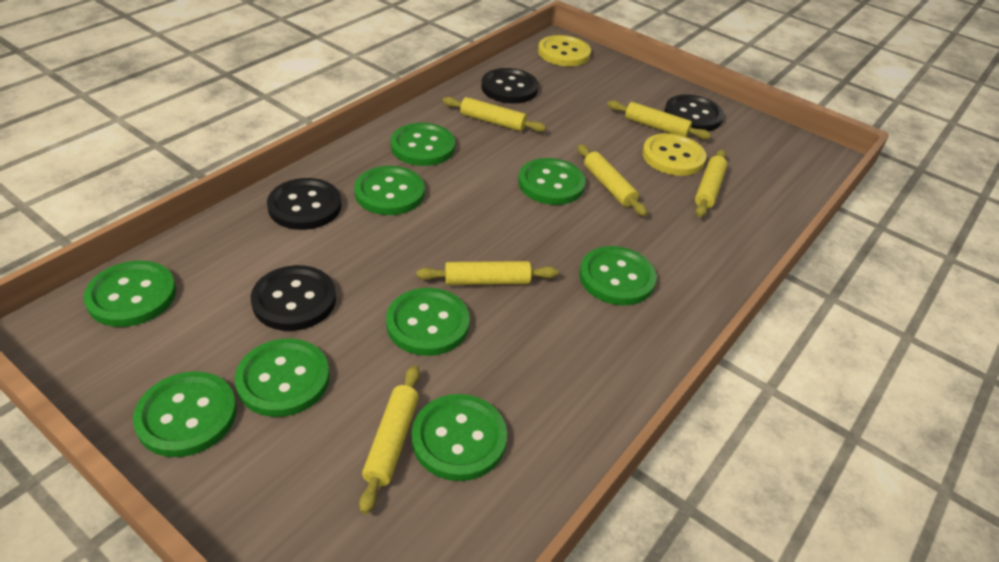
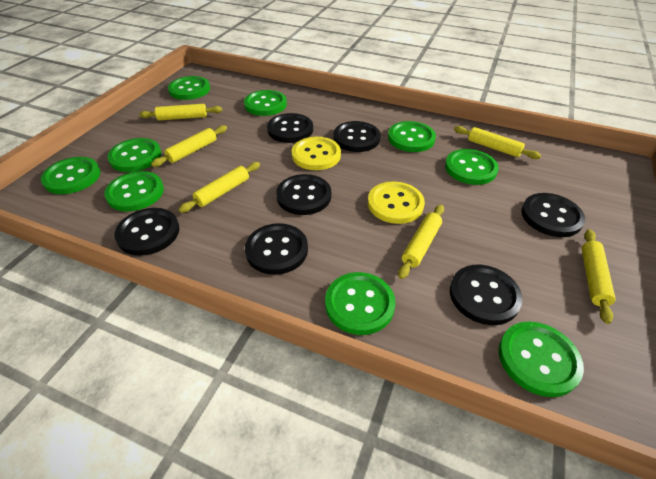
black button: 4 -> 7

